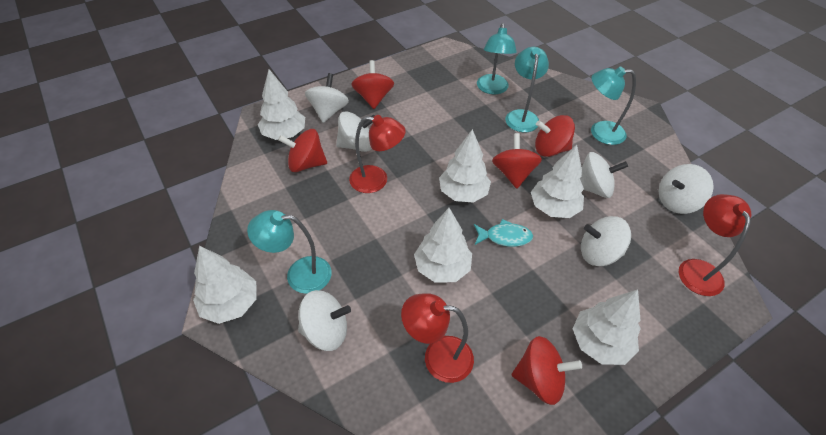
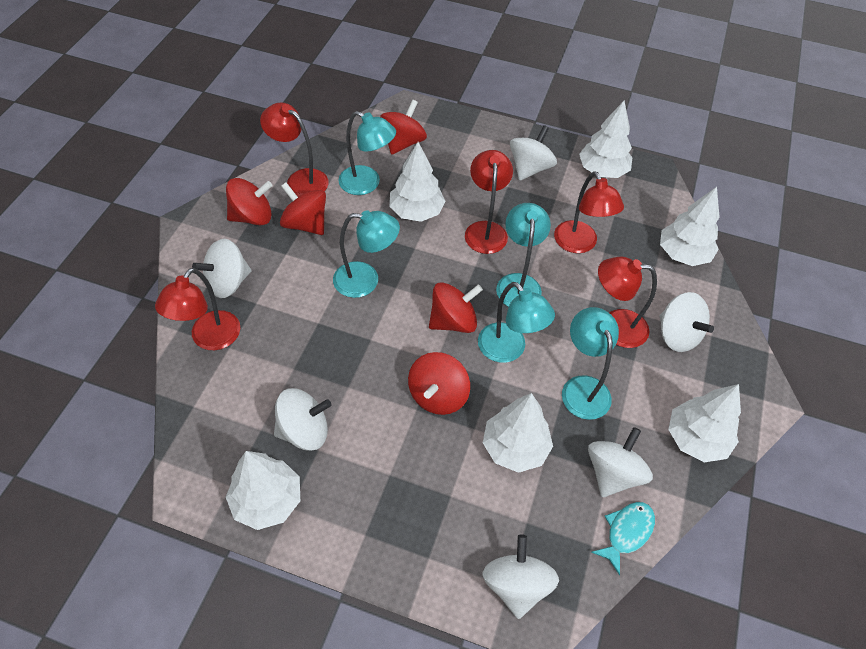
red lamp: 3 -> 5
turquoise lamp: 4 -> 5

